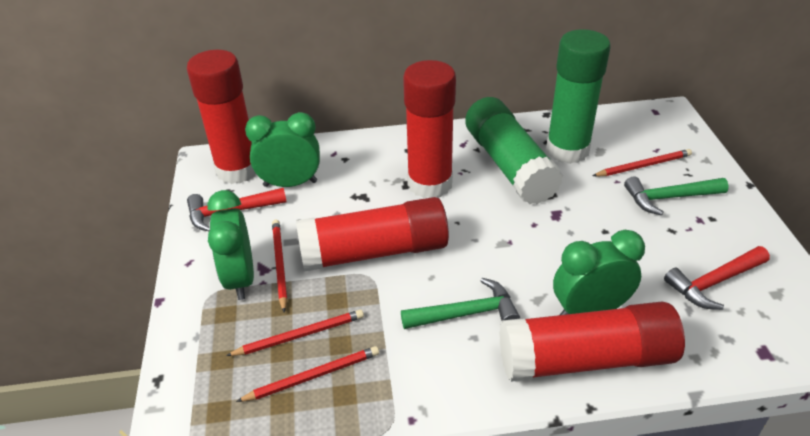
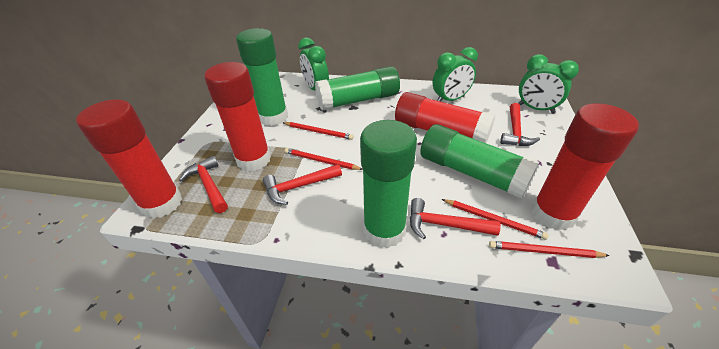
green glue stick: 2 -> 4
green hammer: 2 -> 0
red hammer: 2 -> 4

